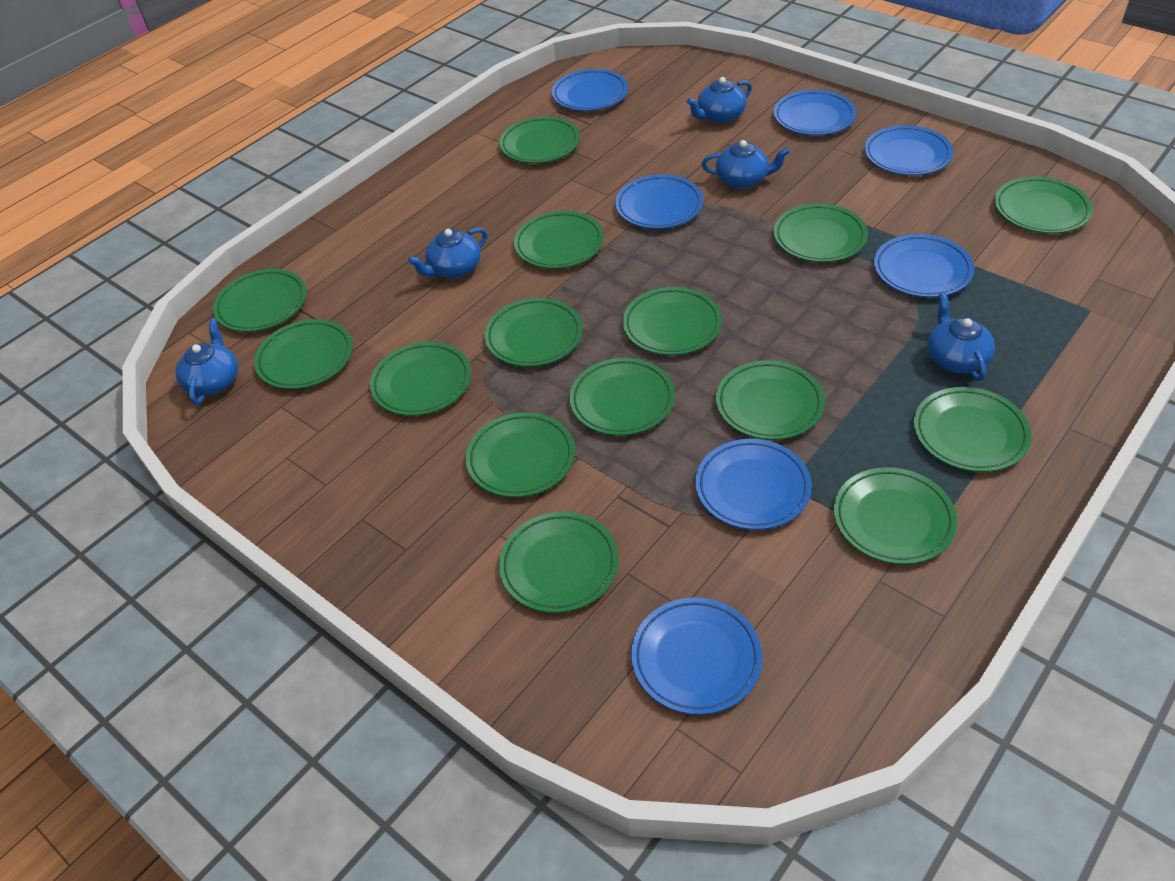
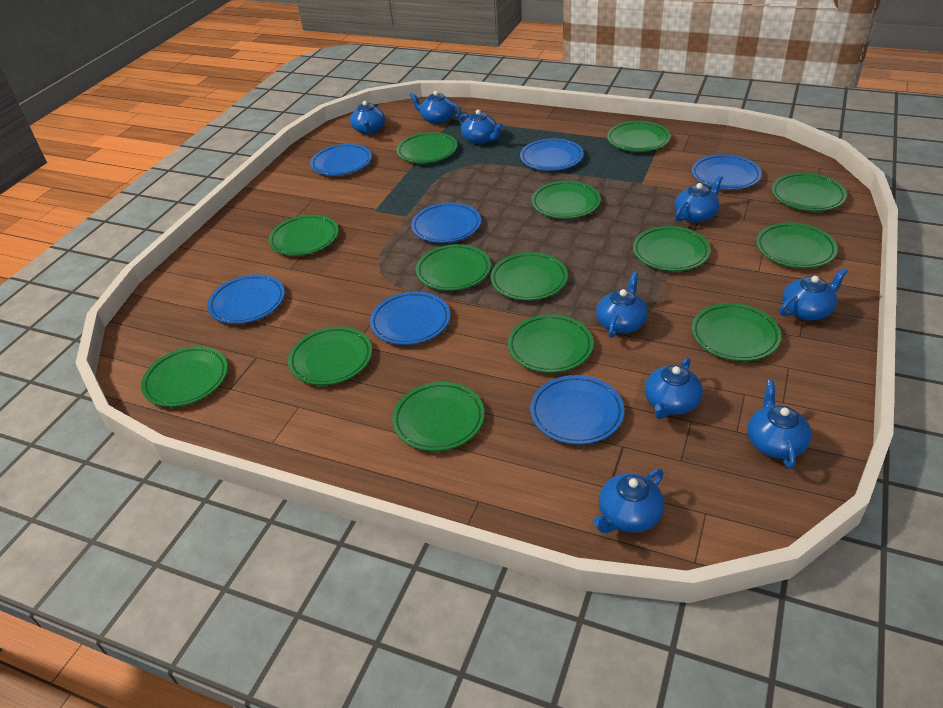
blue teapot: 5 -> 9
green plate: 15 -> 14

